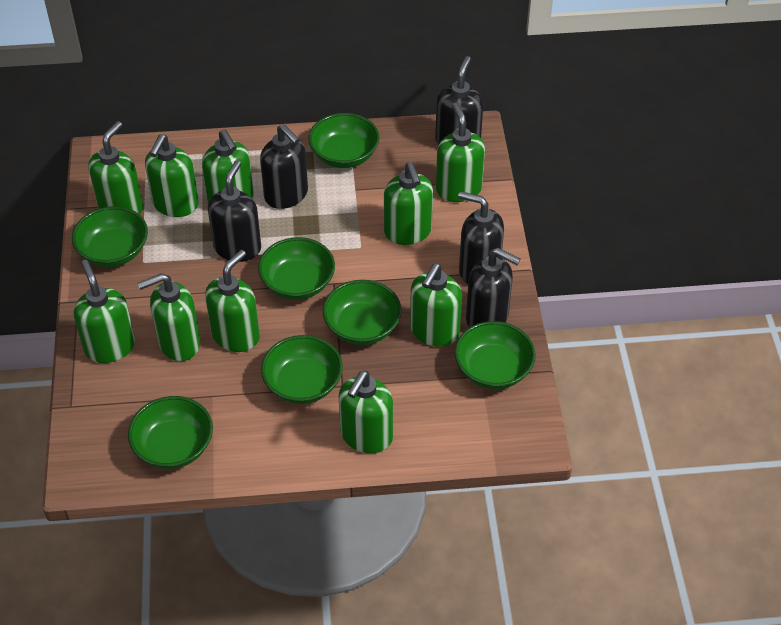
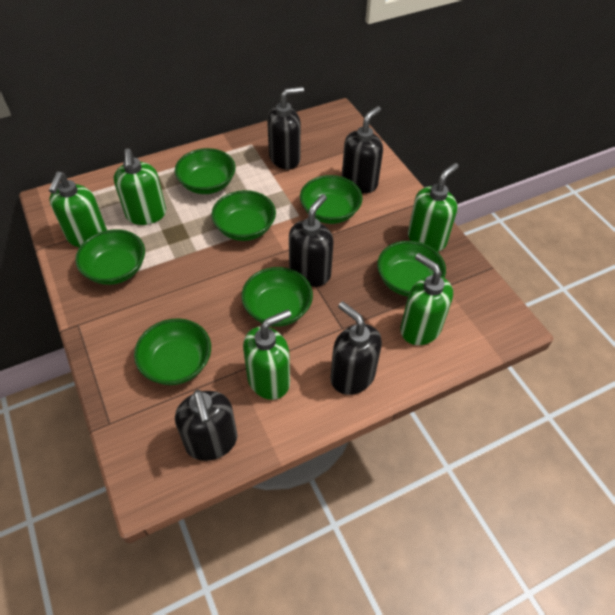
green soap dispenser: 10 -> 5

